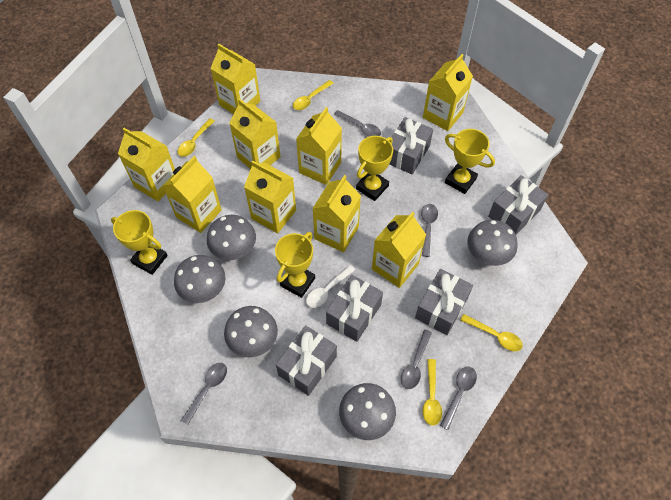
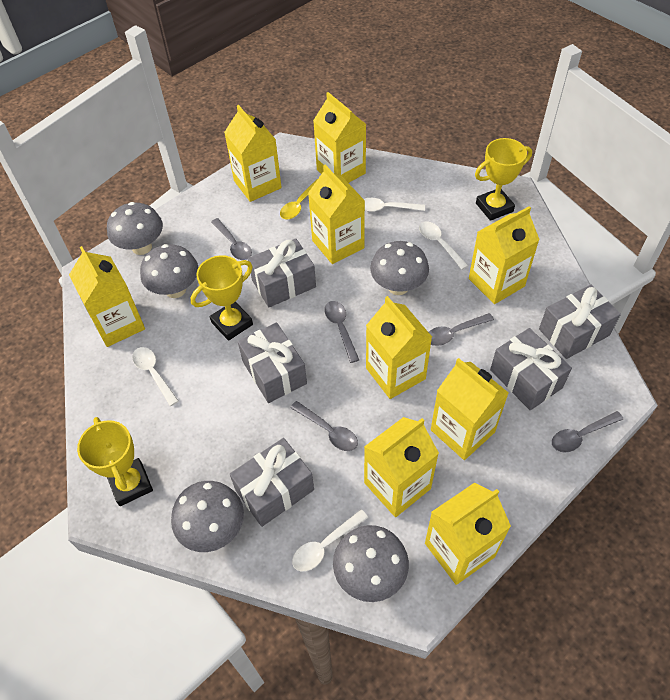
white spoon: 1 -> 4
yellow spoon: 4 -> 1
yellow trophy: 4 -> 3

